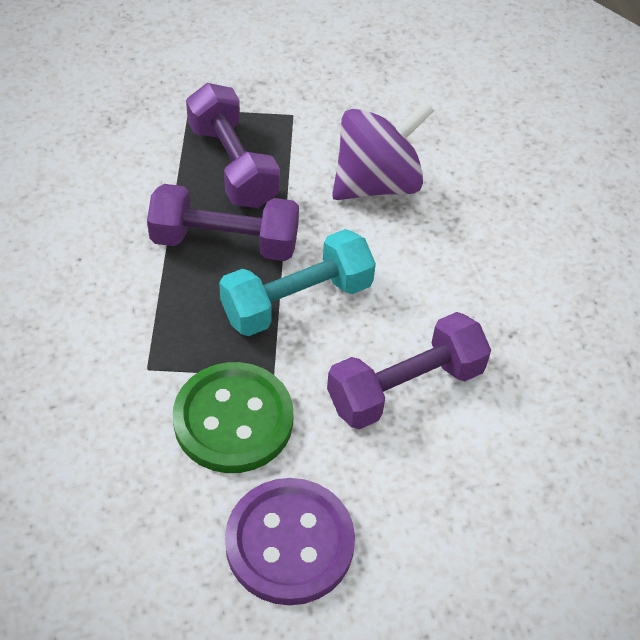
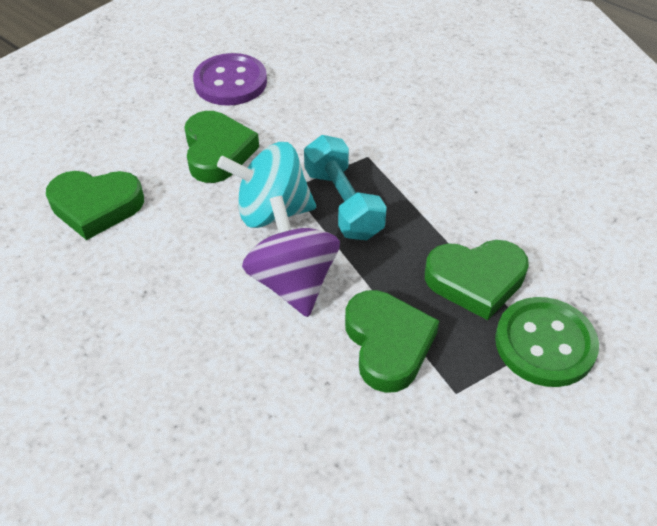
green heart: 0 -> 4
purple dumbbell: 3 -> 0
turquoise spinning top: 0 -> 1

